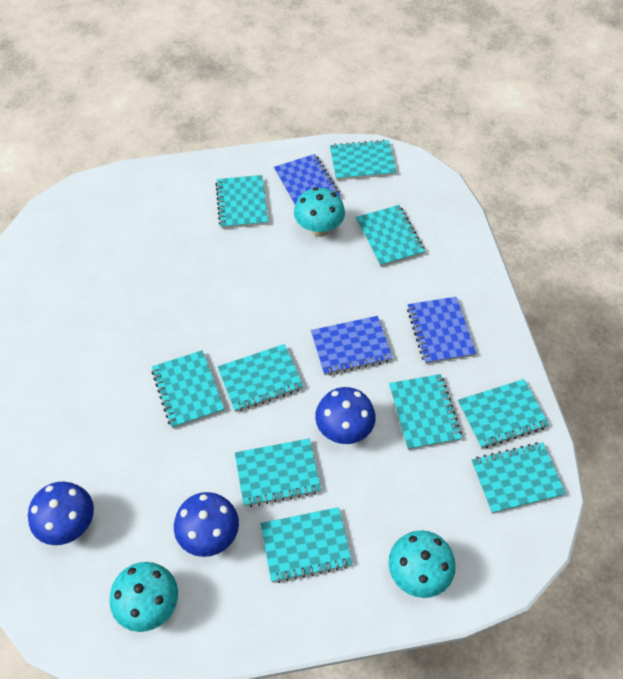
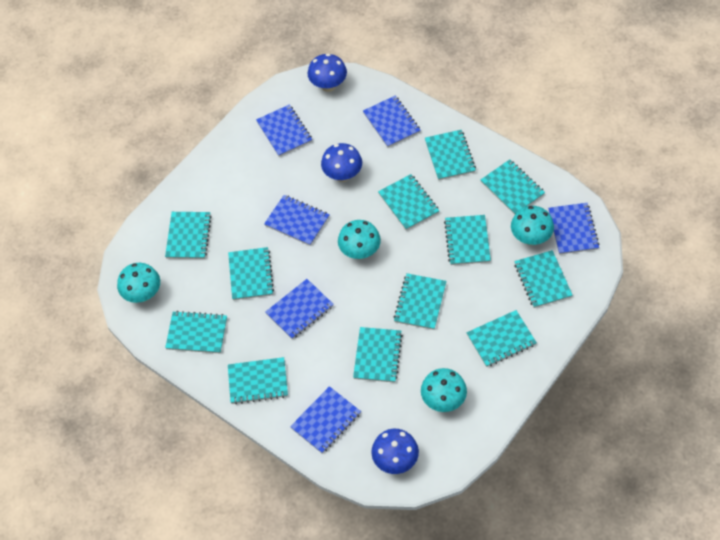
blue notebook: 3 -> 6
turquoise mushroom: 3 -> 4
turquoise notebook: 10 -> 12

